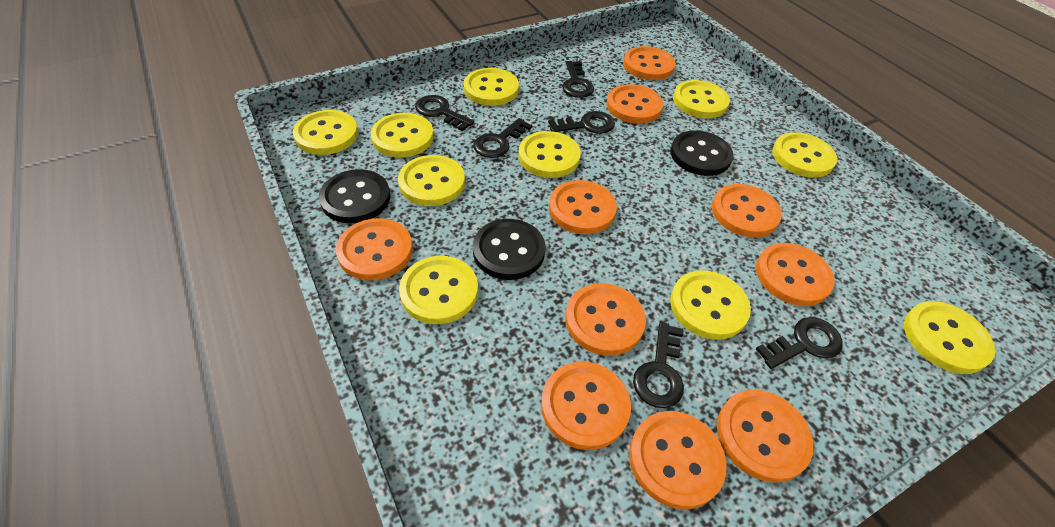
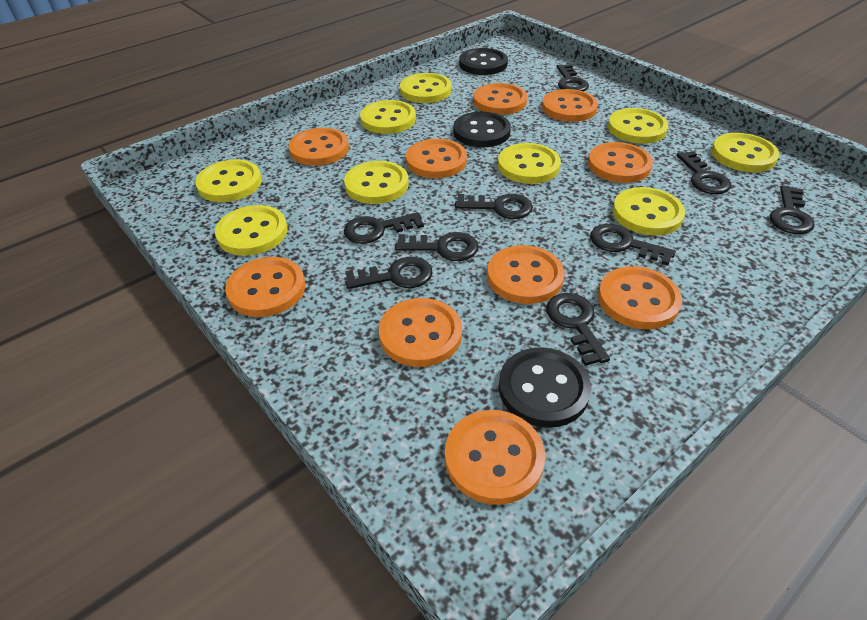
black key: 6 -> 9
yellow button: 10 -> 9

